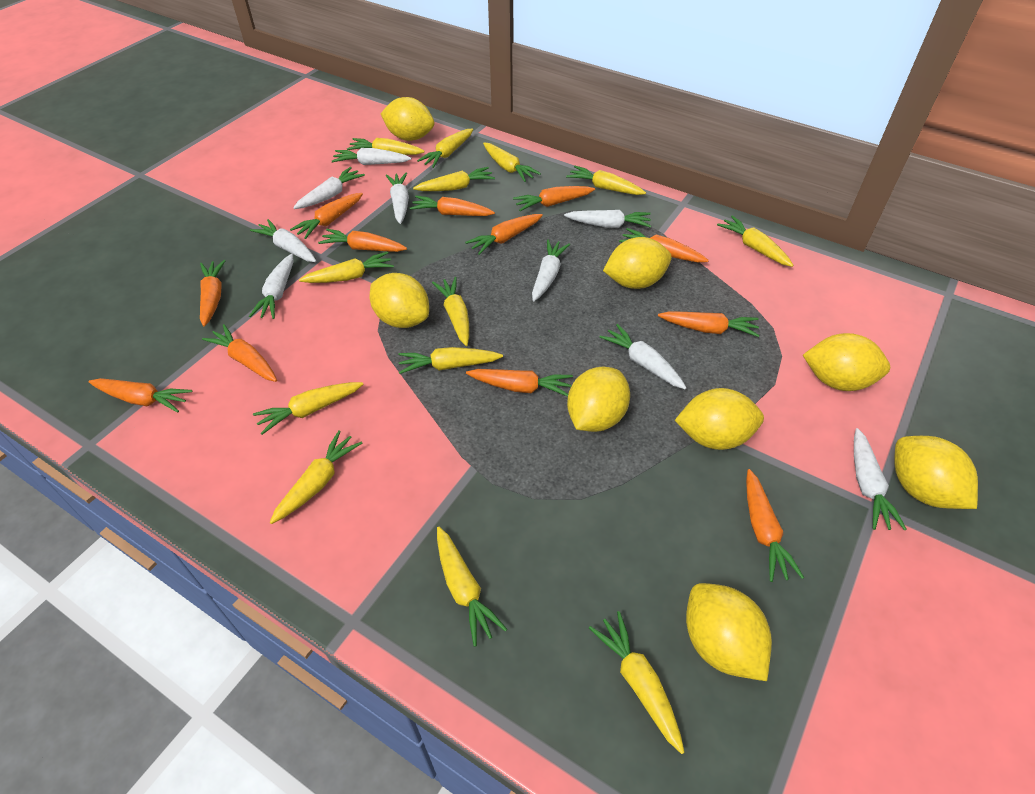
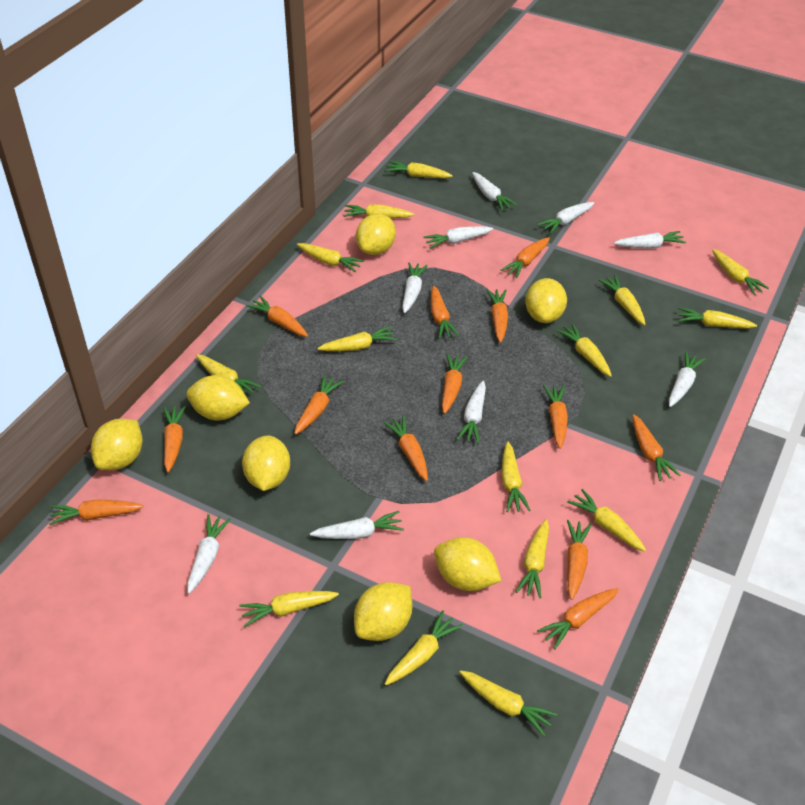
orange carrot: 12 -> 13
yellow carrot: 13 -> 15
yellow lemon: 8 -> 7

